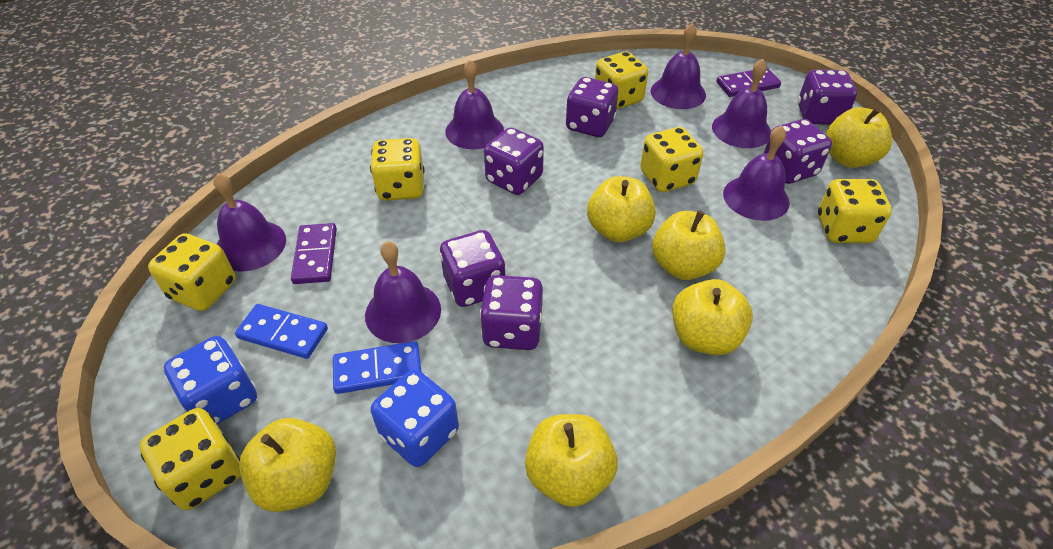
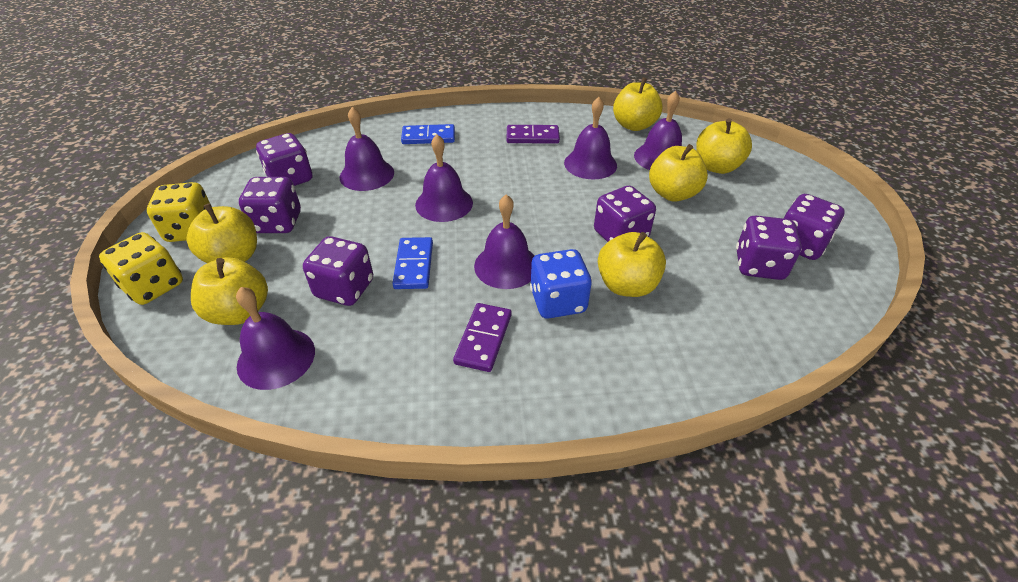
blue dice: 2 -> 1
yellow dice: 6 -> 2

